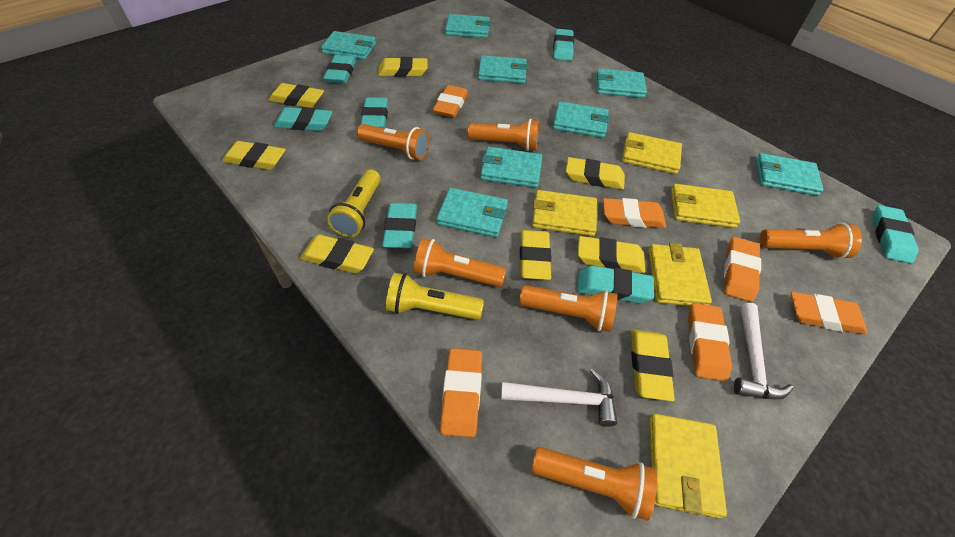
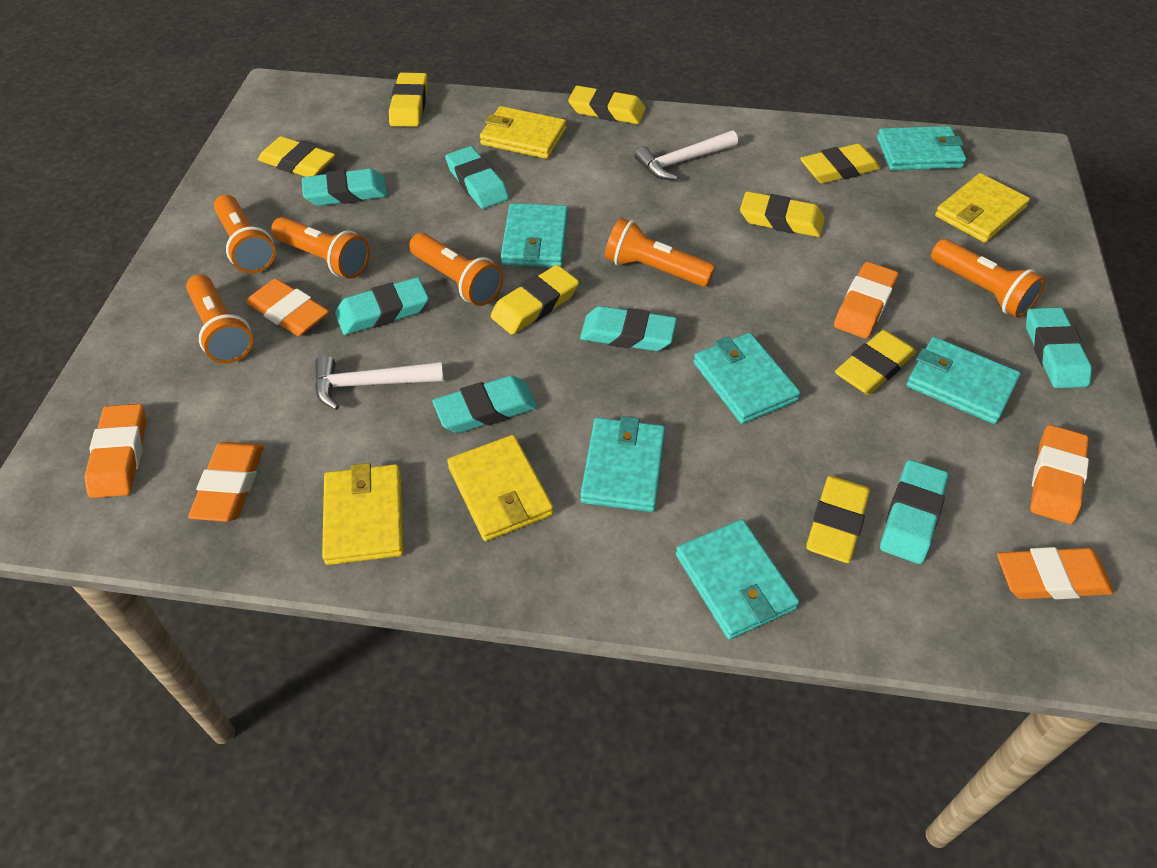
turquoise wallet: 8 -> 6
yellow flashlight: 2 -> 0
yellow wallet: 5 -> 4

